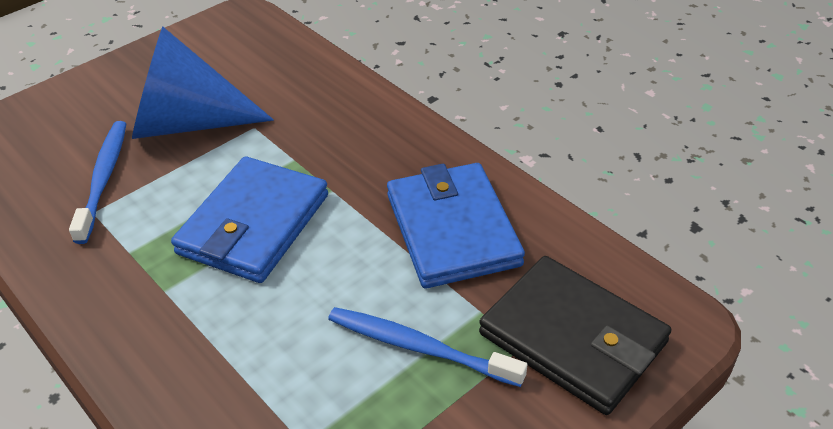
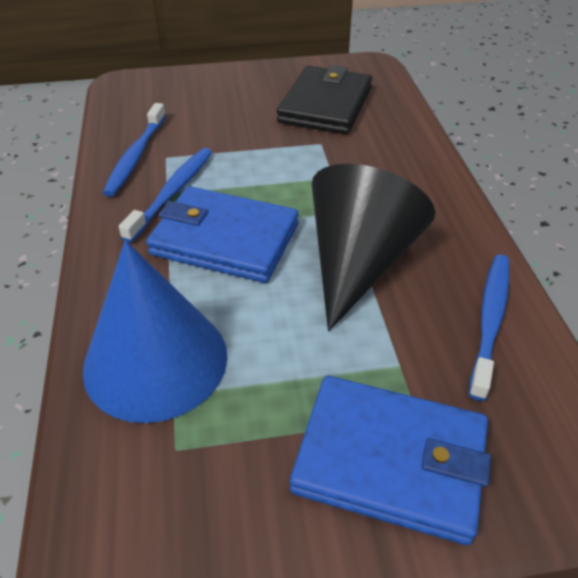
black cone: 0 -> 1
blue toothbrush: 2 -> 3

